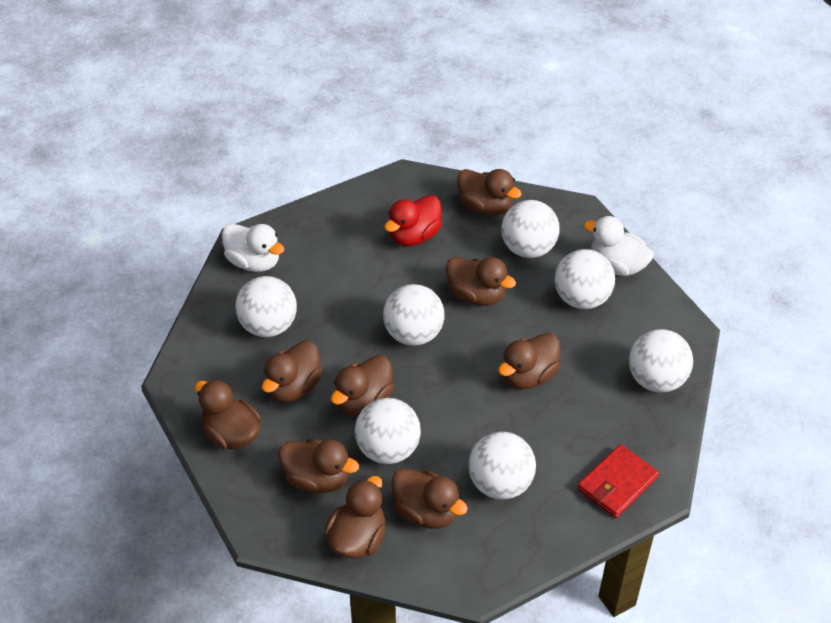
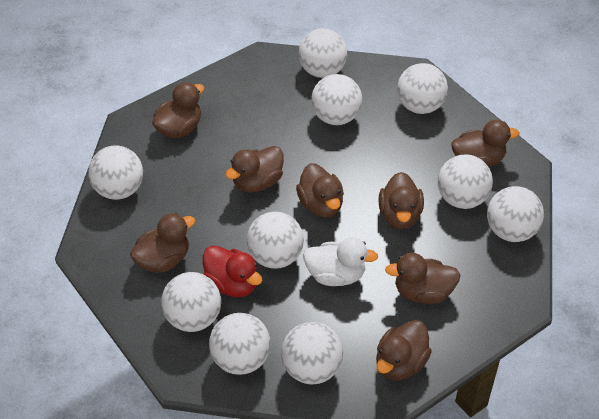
brown duck: 9 -> 8
red wallet: 1 -> 0
white ball: 7 -> 10
white duck: 2 -> 1

